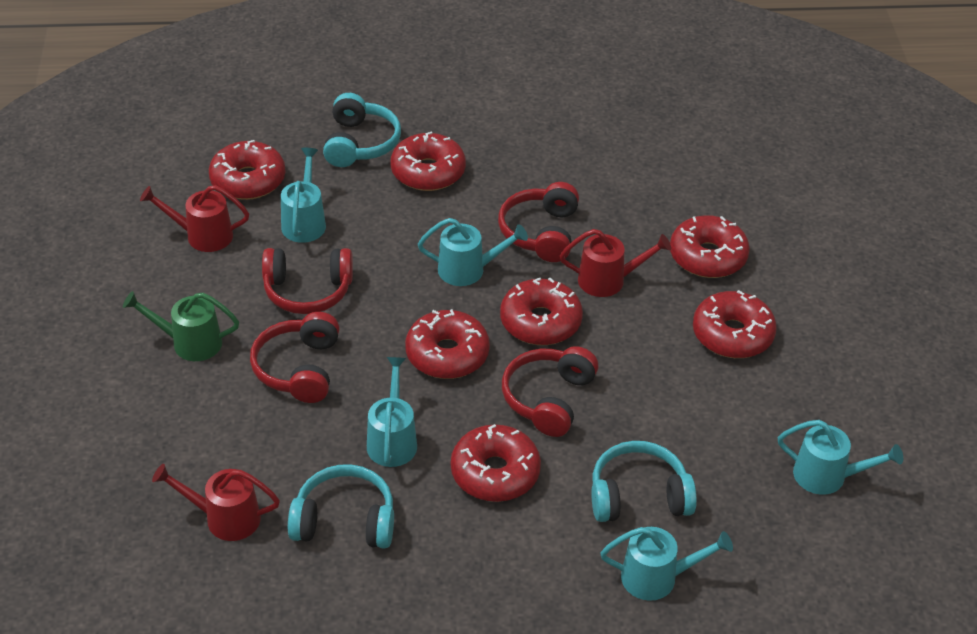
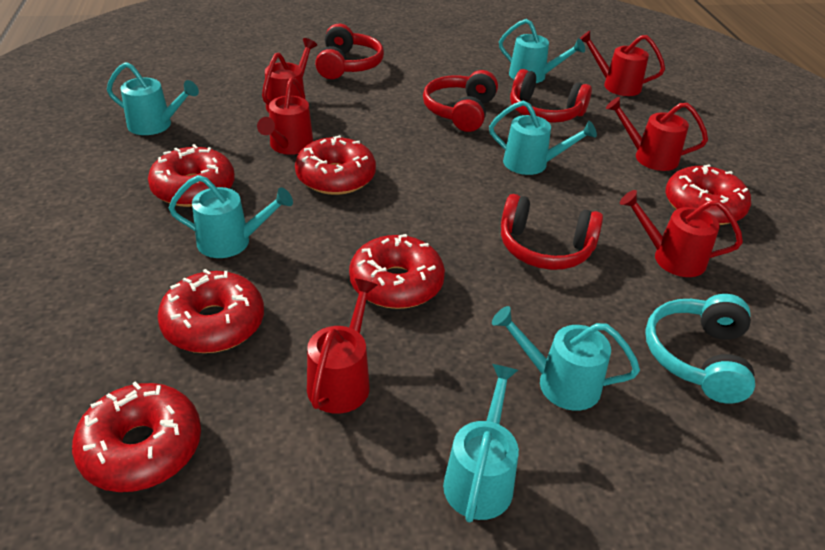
green watering can: 1 -> 0
red donut: 7 -> 6
red watering can: 3 -> 6
turquoise headphones: 3 -> 1
turquoise watering can: 5 -> 6

